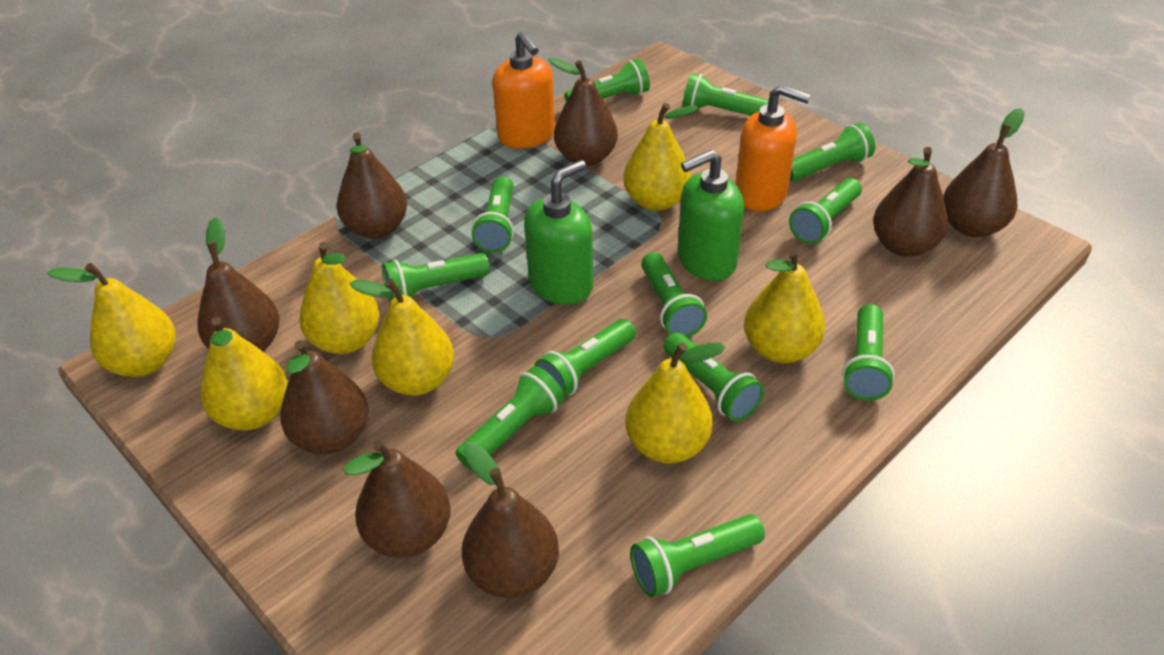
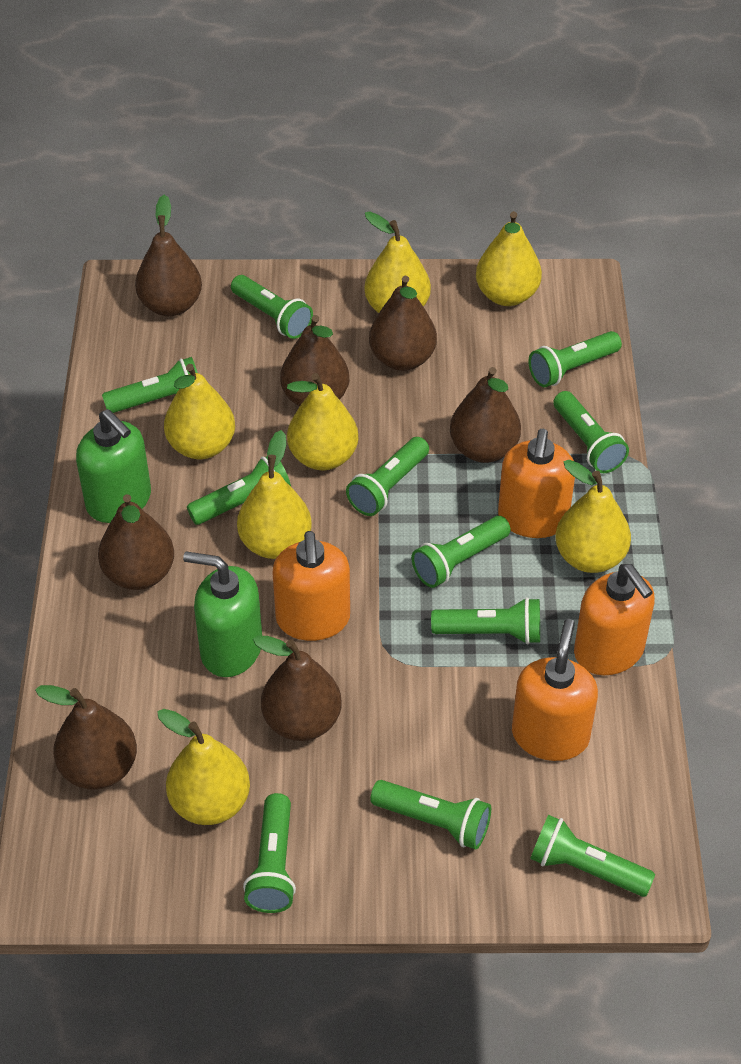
brown pear: 8 -> 7
green flashlight: 12 -> 11
orange soap dispenser: 2 -> 4

